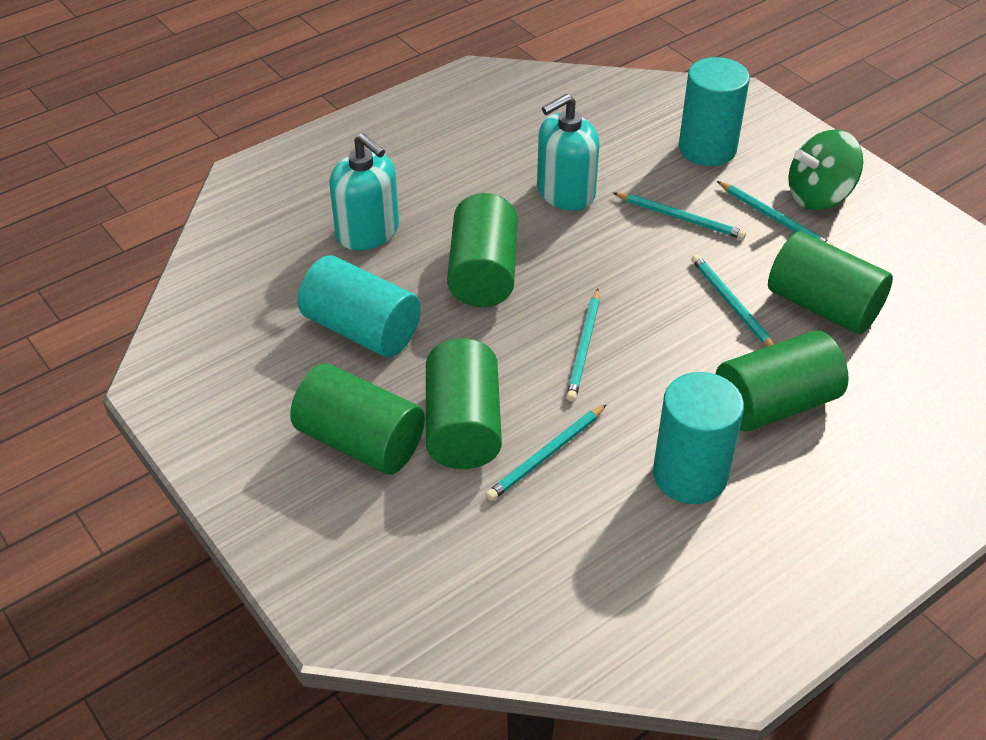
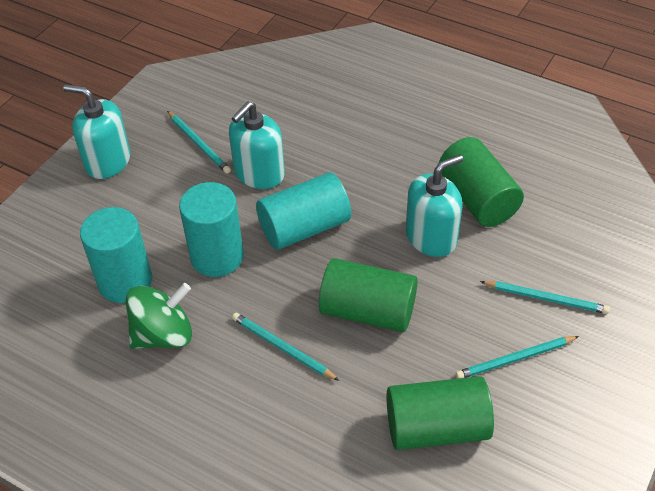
green cylinder: 5 -> 3
turquoise pencil: 5 -> 4
turquoise soap dispenser: 2 -> 3

